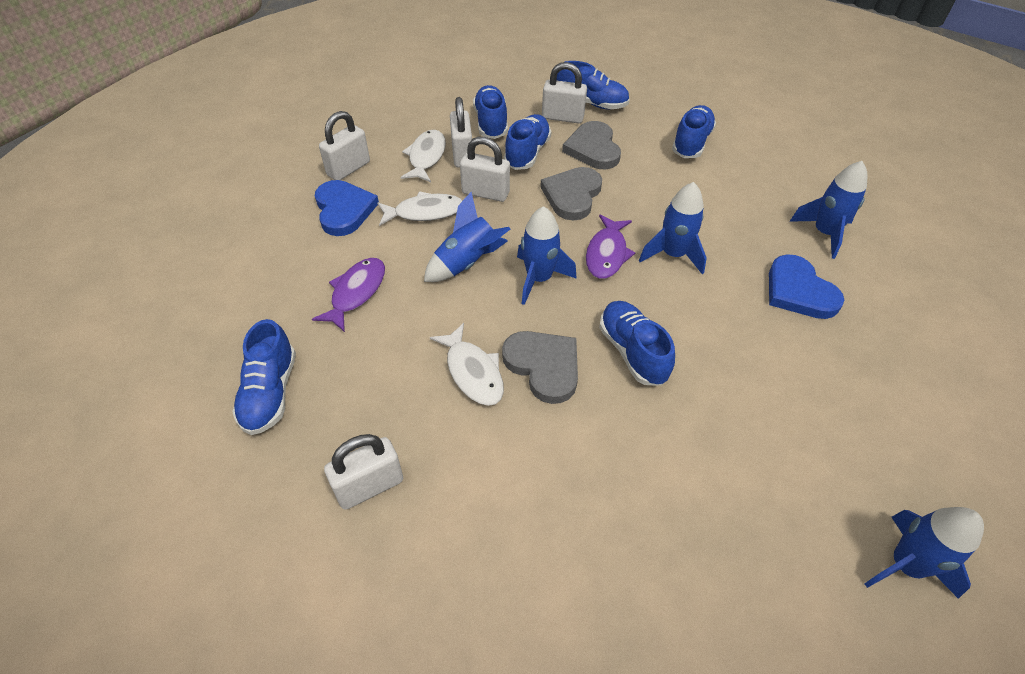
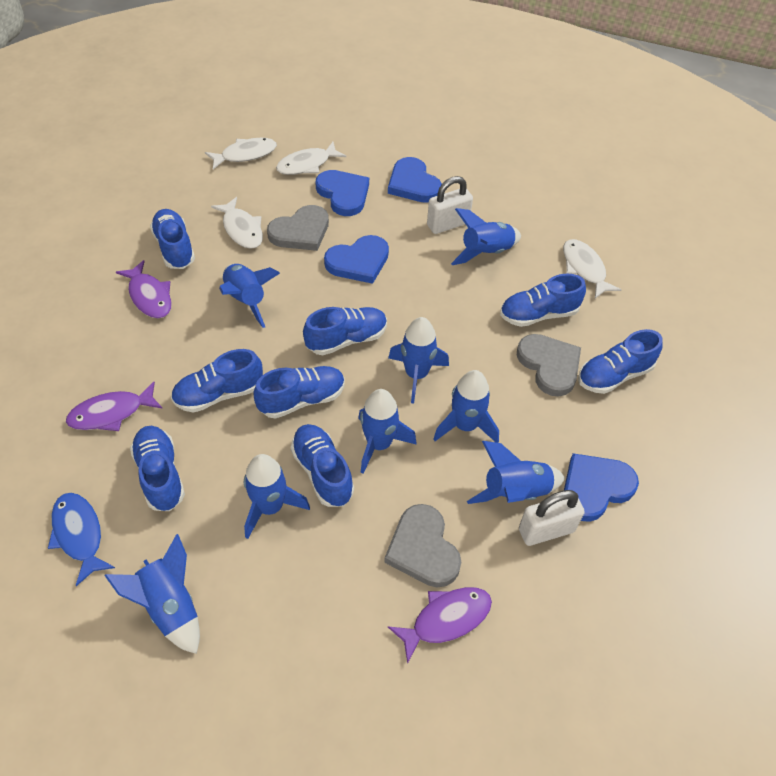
blue fish: 0 -> 1
blue heart: 2 -> 4
blue rocket: 5 -> 8
blue shoe: 6 -> 8
purple fish: 2 -> 3
white fish: 3 -> 4
white padlock: 5 -> 2

